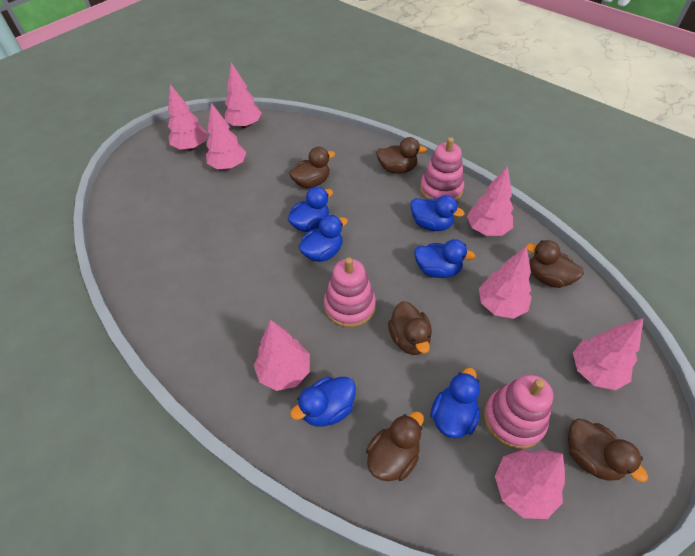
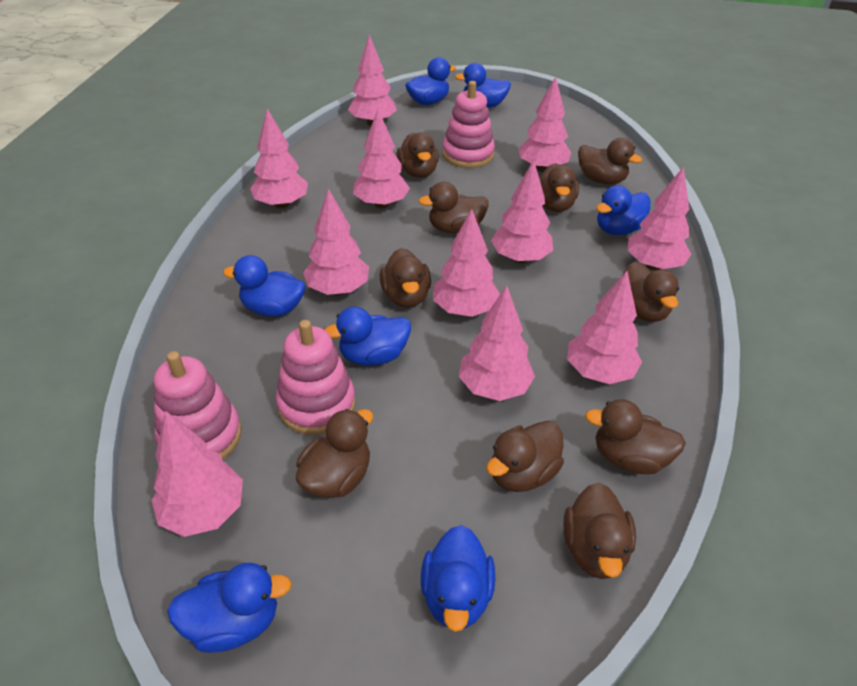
blue duck: 6 -> 7
brown duck: 6 -> 10
pink tree: 8 -> 11

